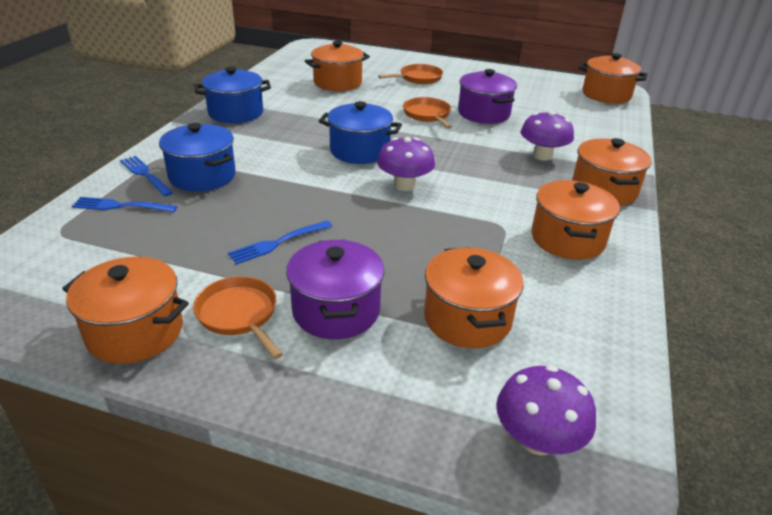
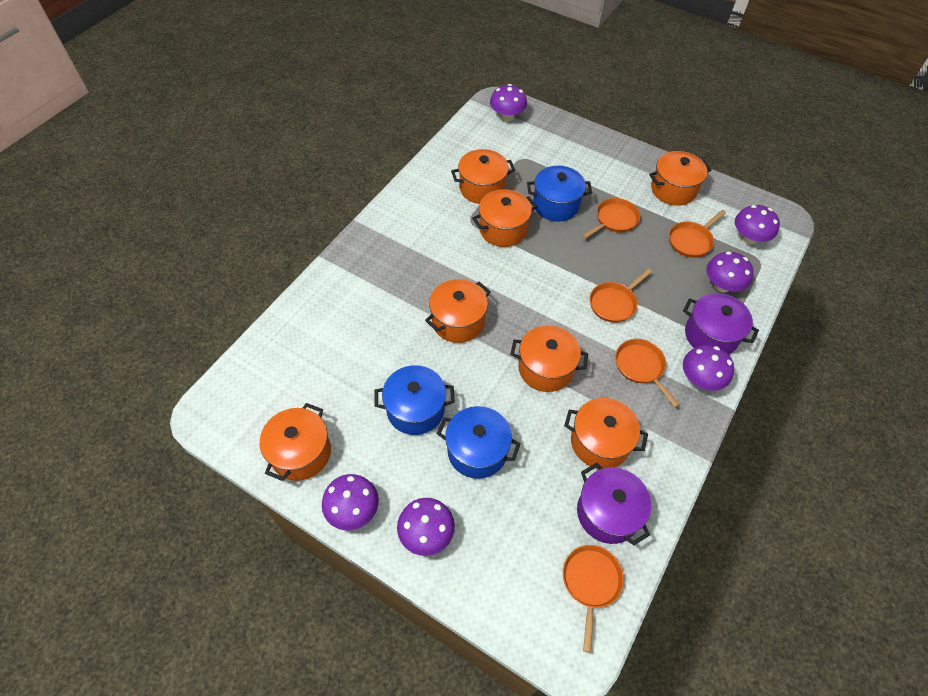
blue fork: 3 -> 0
orange pan: 3 -> 5
orange pot: 6 -> 7
purple mushroom: 3 -> 6

